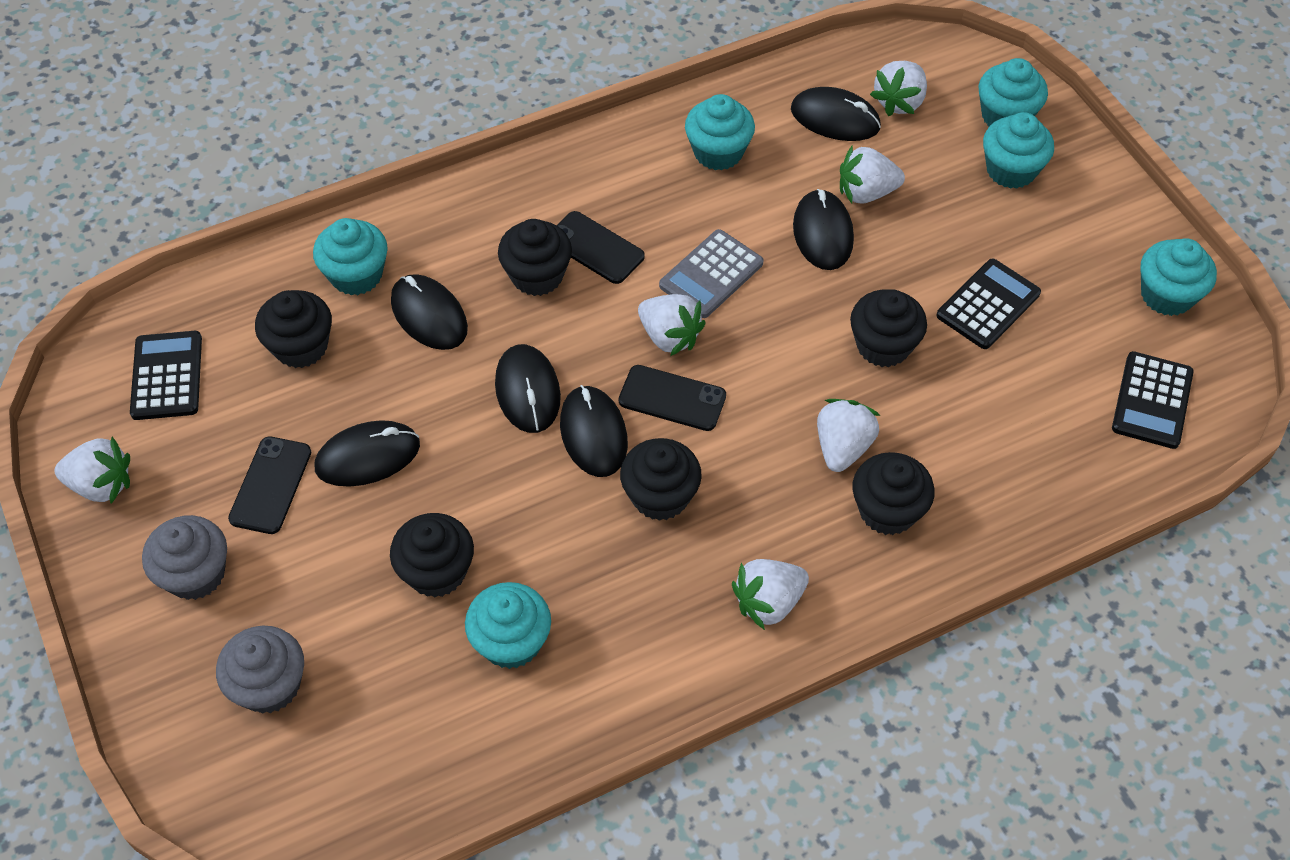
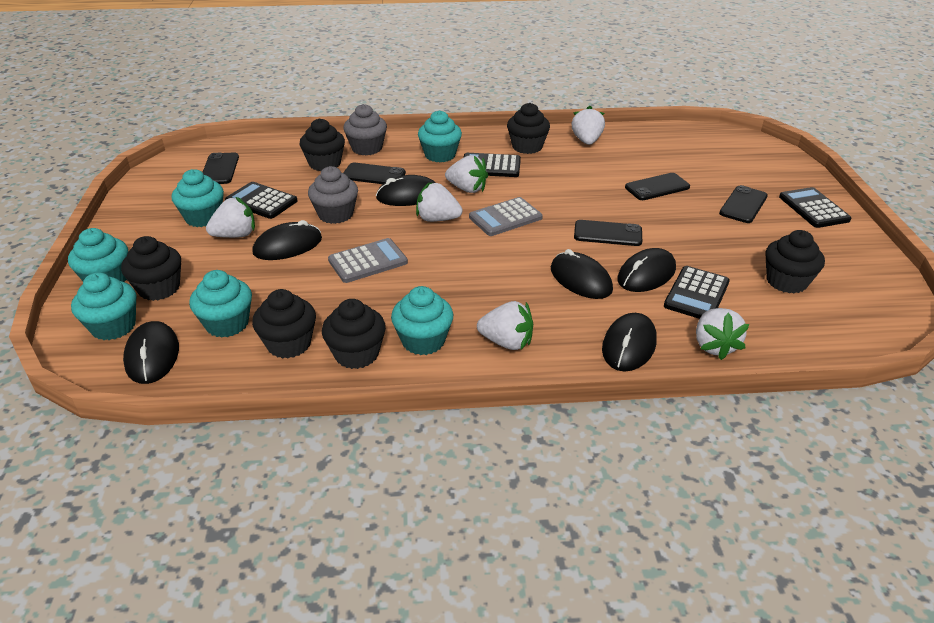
black calculator: 3 -> 4
black phone: 3 -> 5
grey calculator: 1 -> 2

